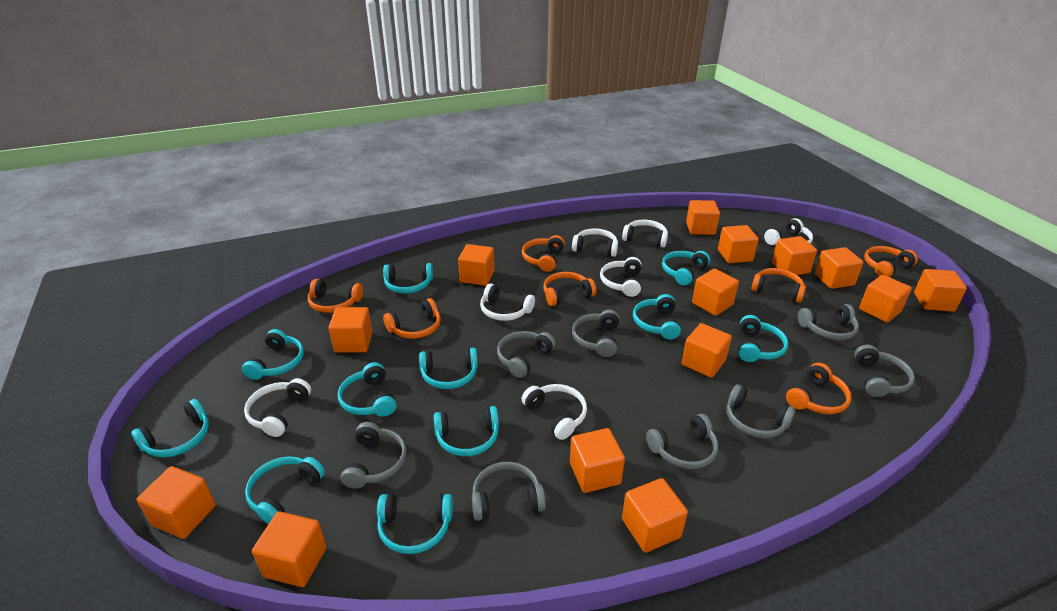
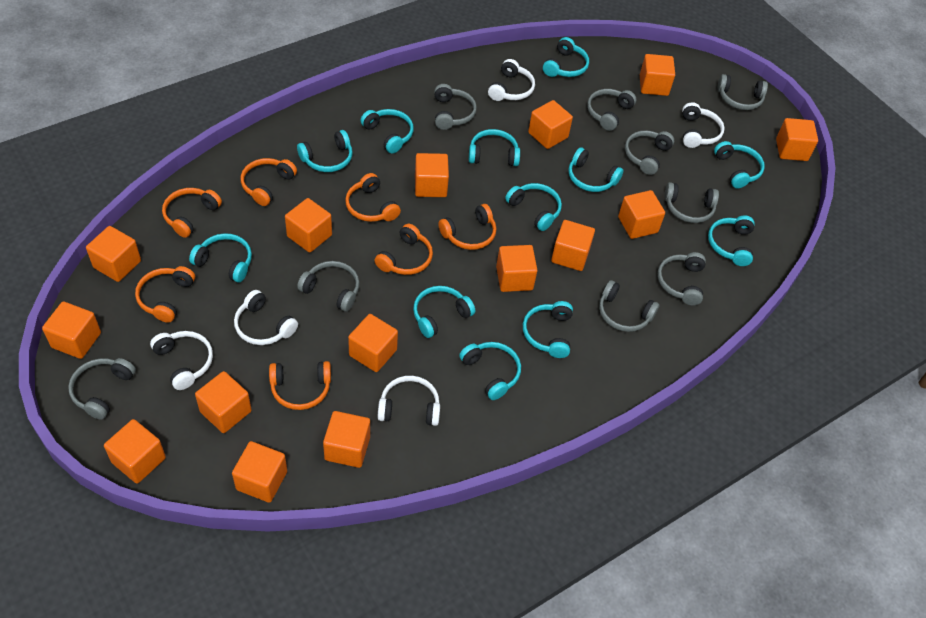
grey headphones: 8 -> 9
orange cube: 14 -> 15
turquoise headphones: 11 -> 12
white headphones: 7 -> 5

